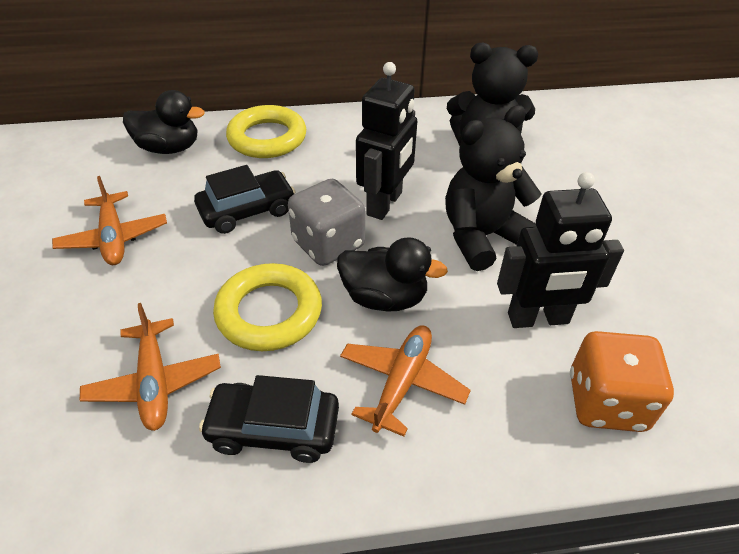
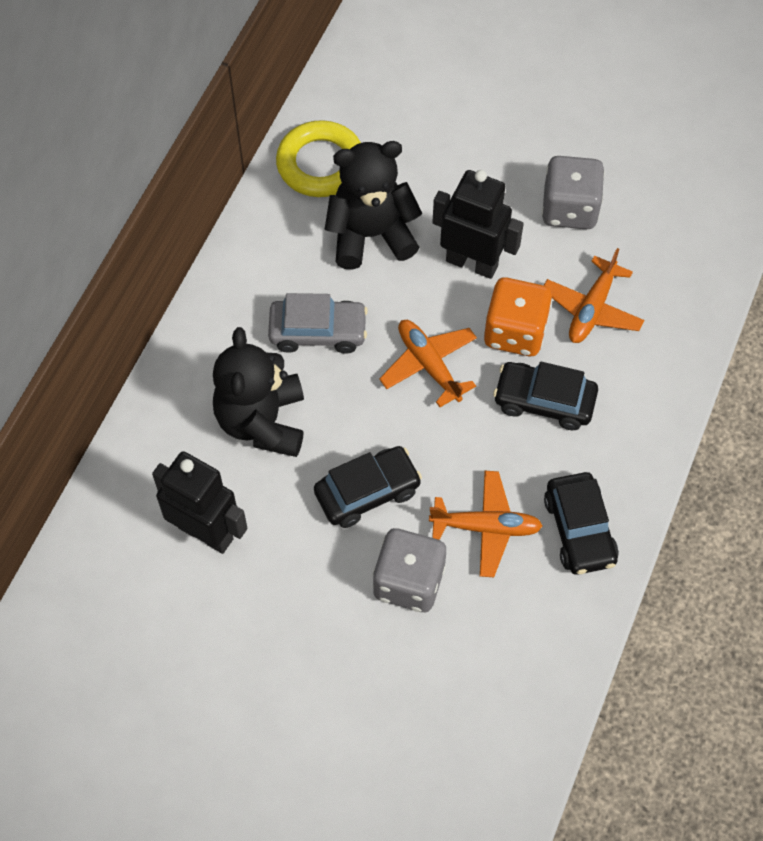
black car: 2 -> 3
black duck: 2 -> 0
grey car: 0 -> 1
grey dice: 1 -> 2
yellow ring: 2 -> 1

